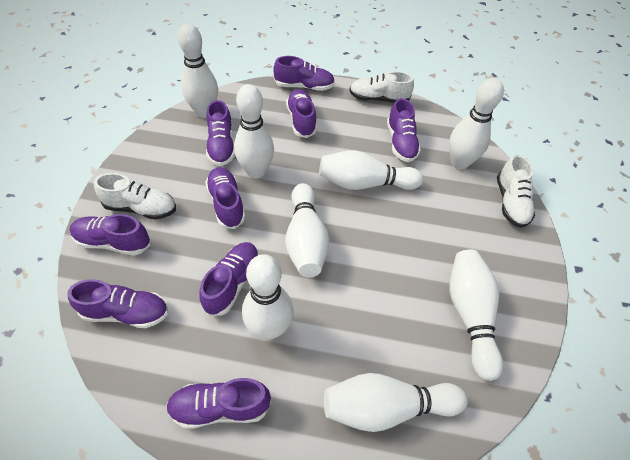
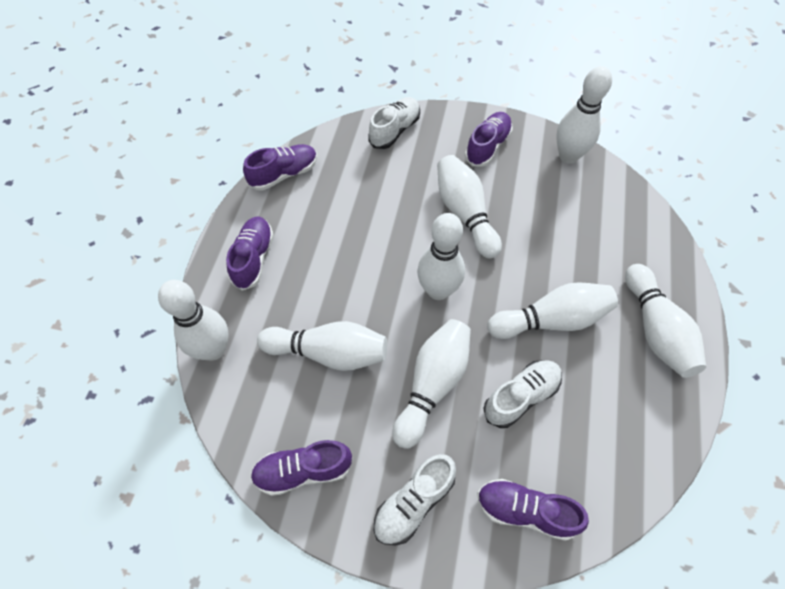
purple shoe: 9 -> 5

